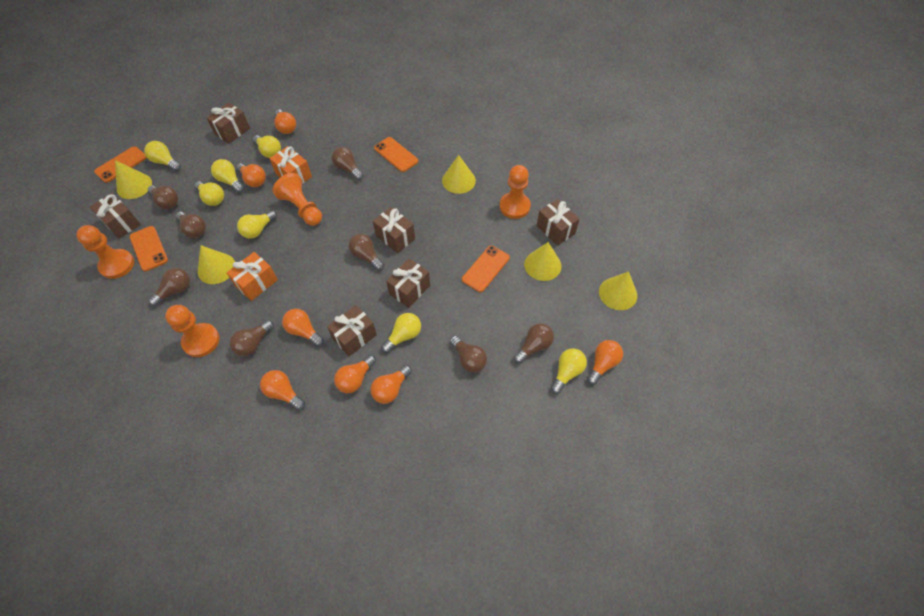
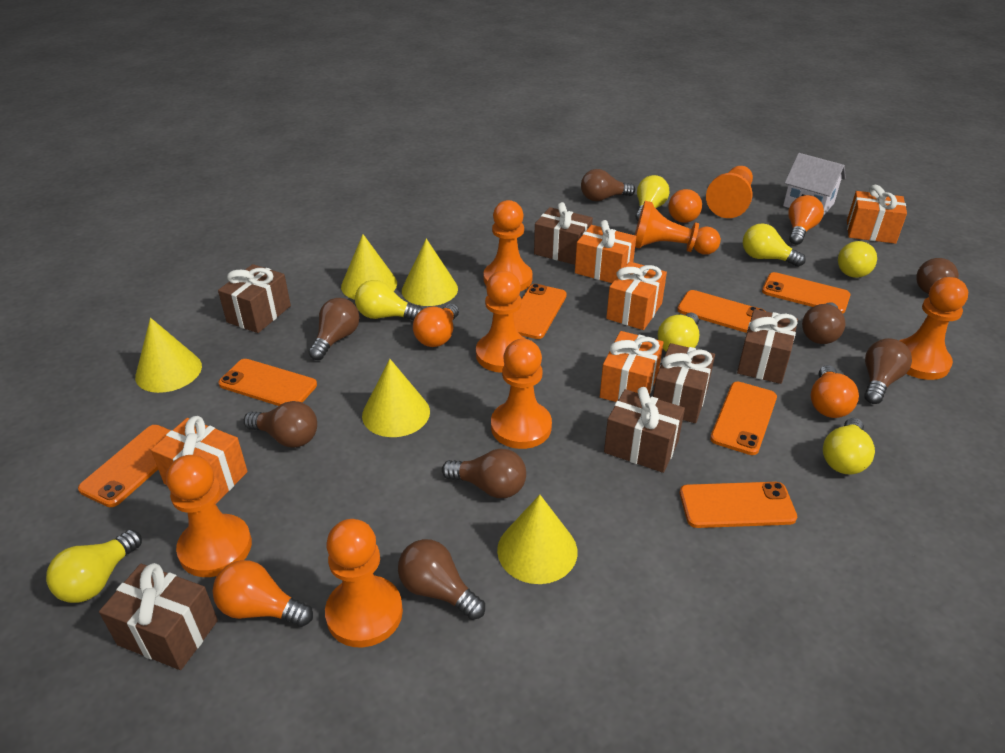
orange gift: 2 -> 5
orange light bulb: 7 -> 5
orange pawn: 4 -> 8
orange phone: 4 -> 7
white house: 0 -> 1

